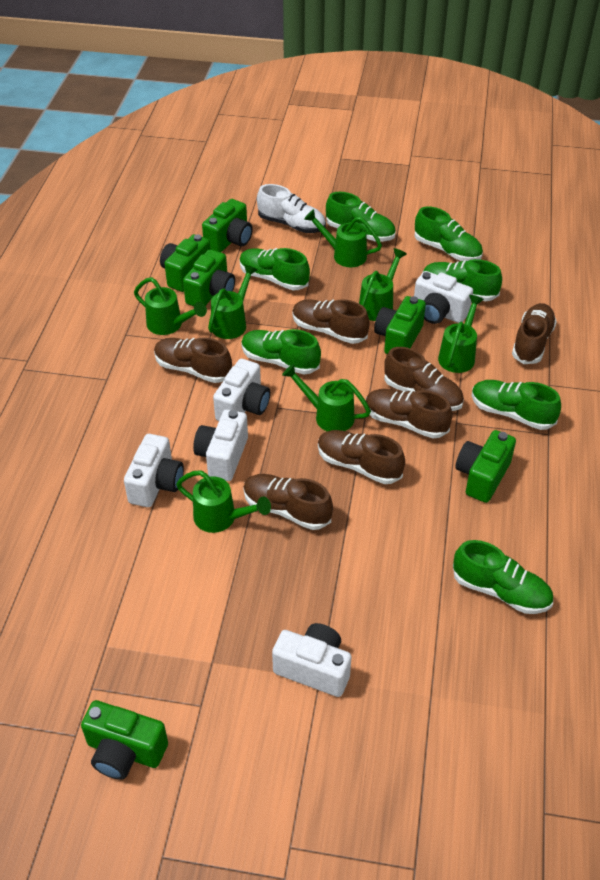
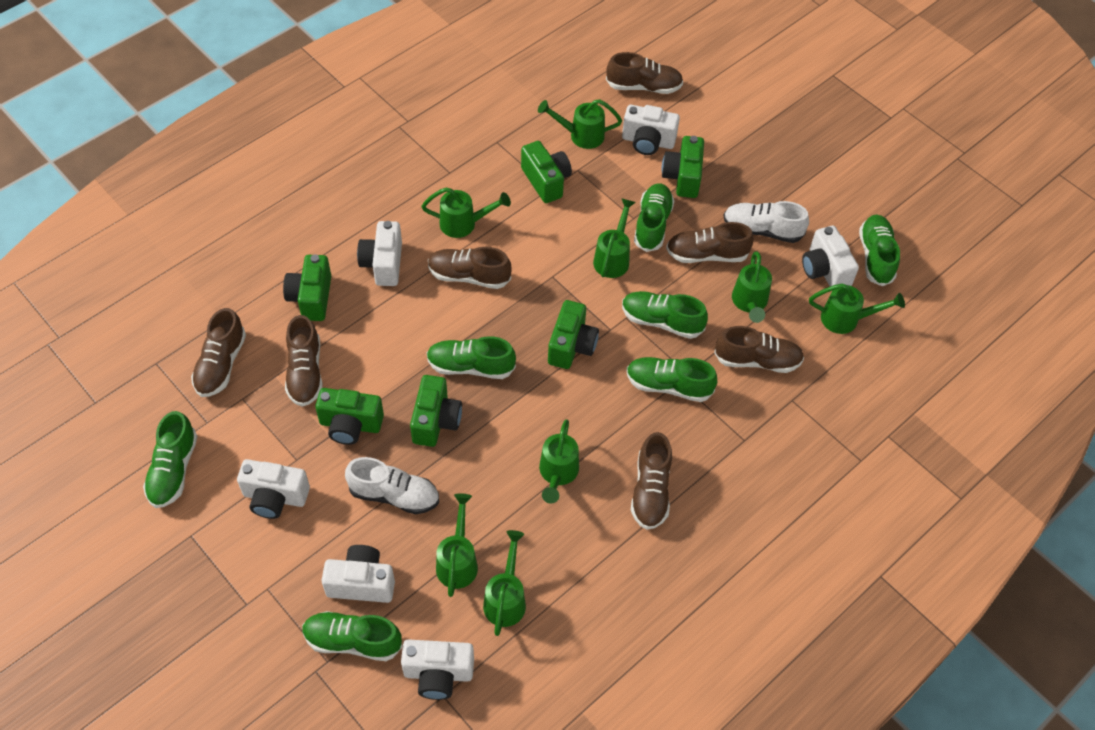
green watering can: 7 -> 8
white camera: 5 -> 6
white shoe: 1 -> 2

